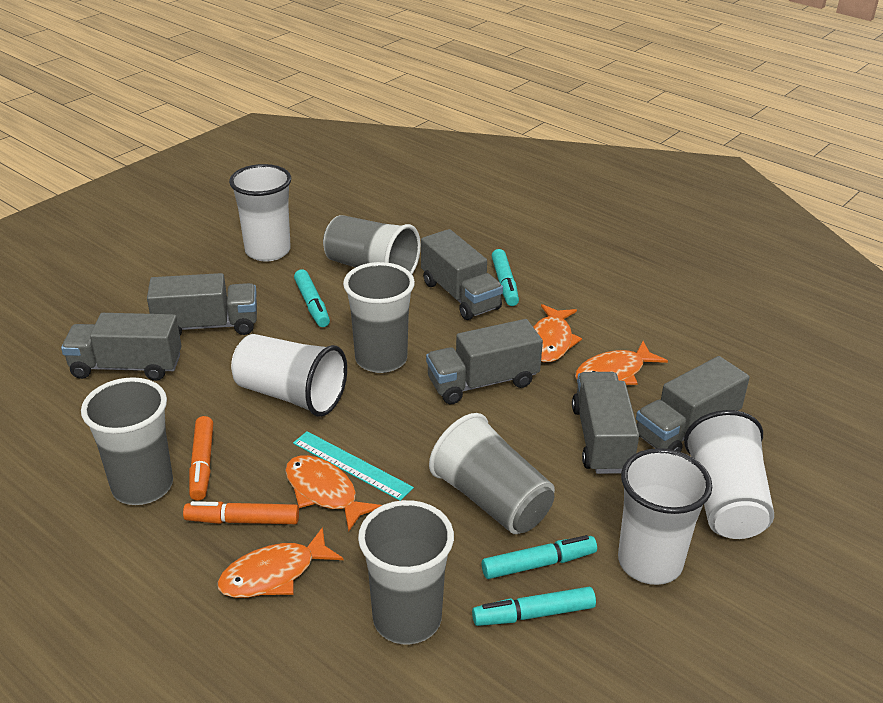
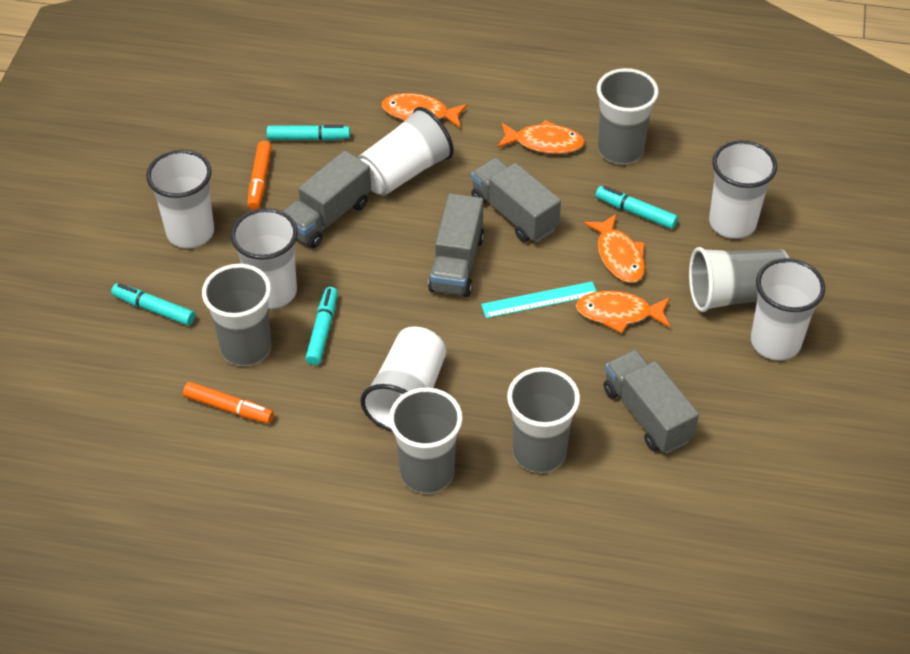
grey truck: 6 -> 4
white cup: 4 -> 6

